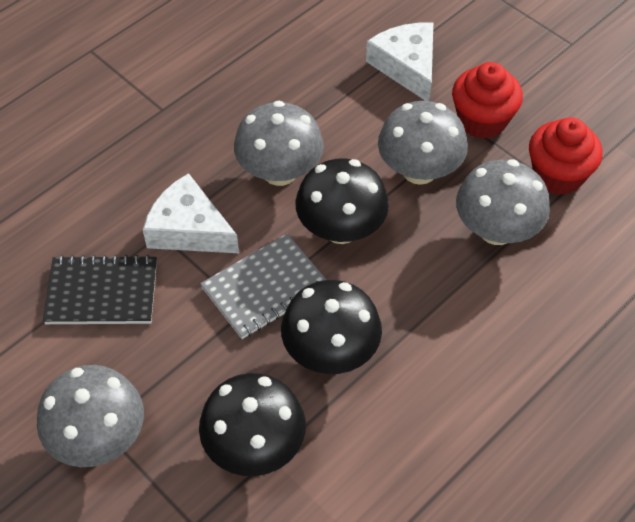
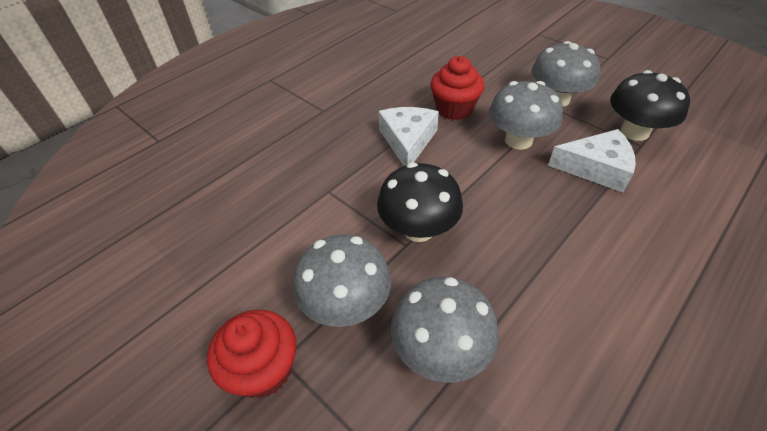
black mushroom: 3 -> 2
black notebook: 1 -> 0
grey notebook: 1 -> 0

